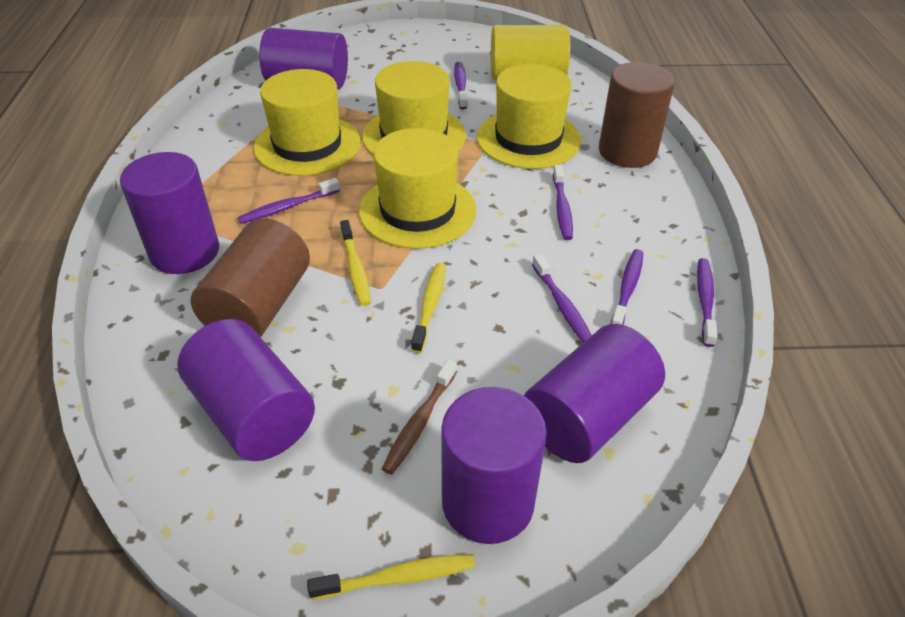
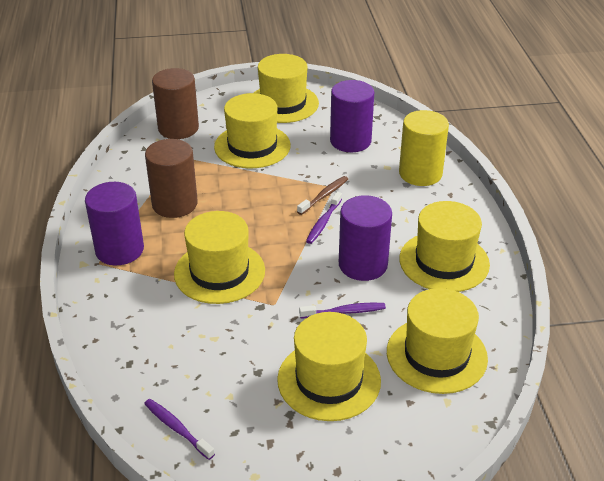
purple cylinder: 5 -> 3
purple toothbrush: 6 -> 3
yellow hat: 4 -> 6
yellow toothbrush: 3 -> 0

